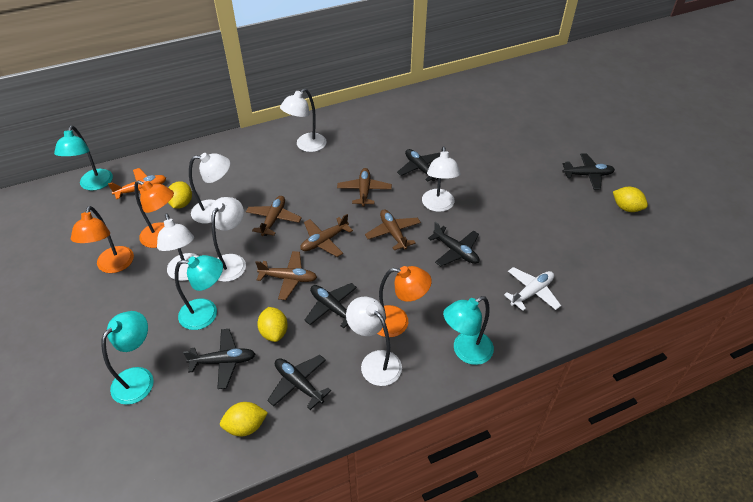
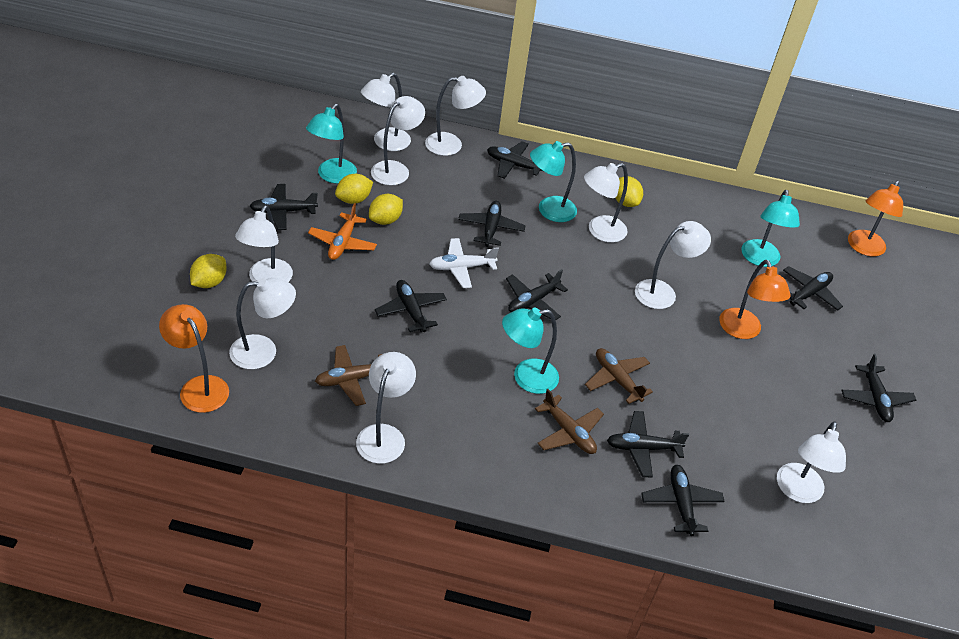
black plane: 6 -> 9
brown plane: 5 -> 3
white lamp: 6 -> 9

